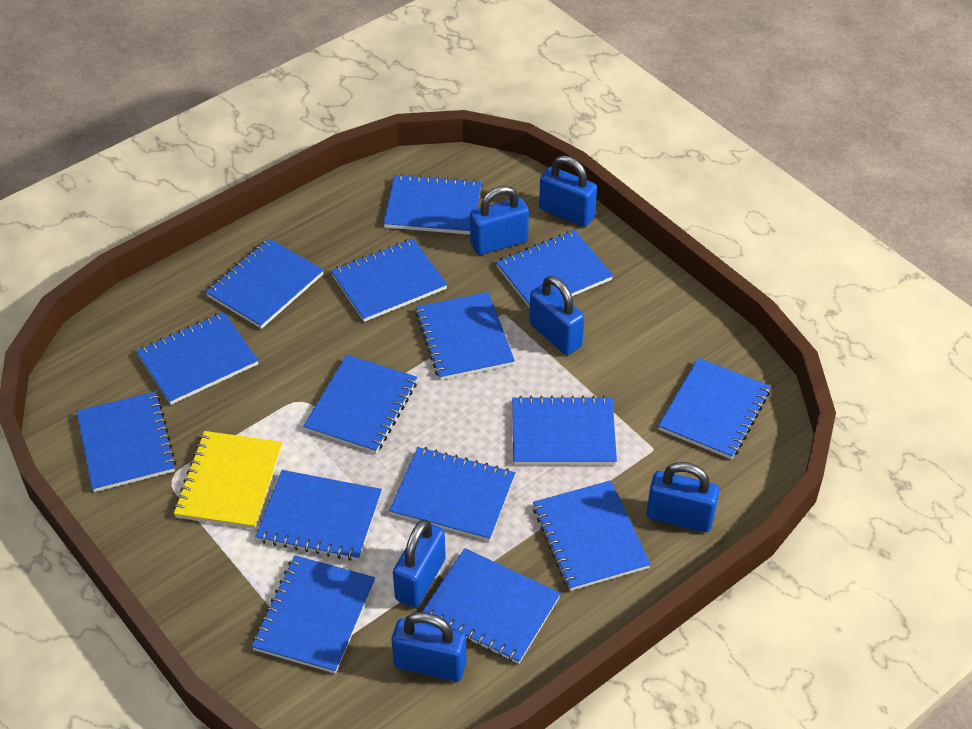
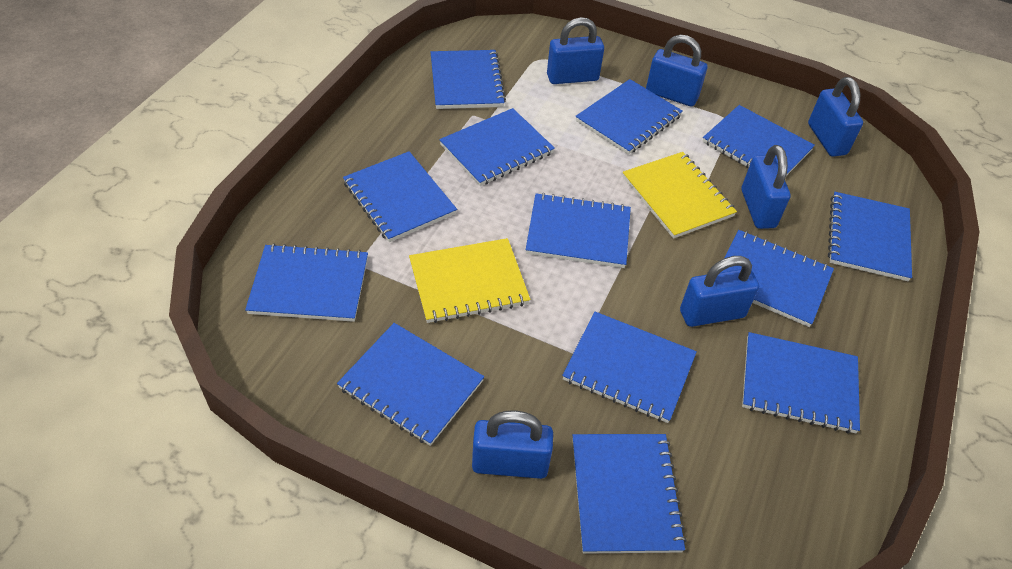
blue notebook: 15 -> 13
yellow notebook: 1 -> 2

